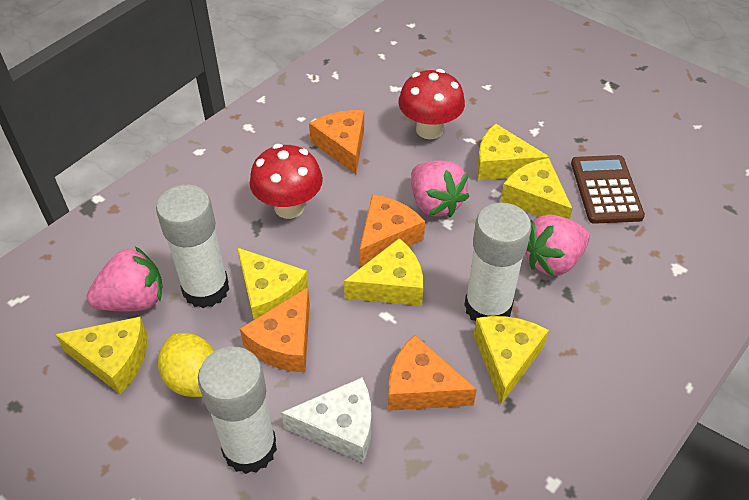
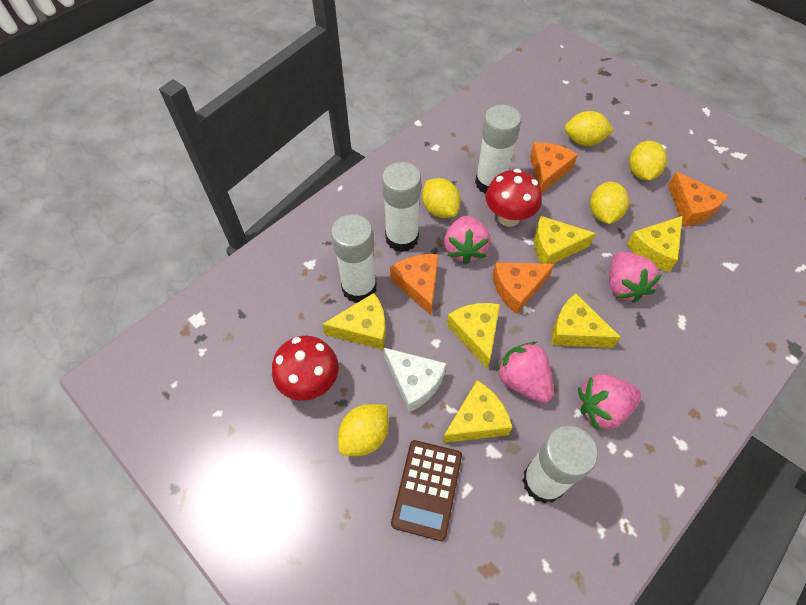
pink strawberry: 3 -> 4
white glue stick: 3 -> 4
yellow lemon: 1 -> 5

